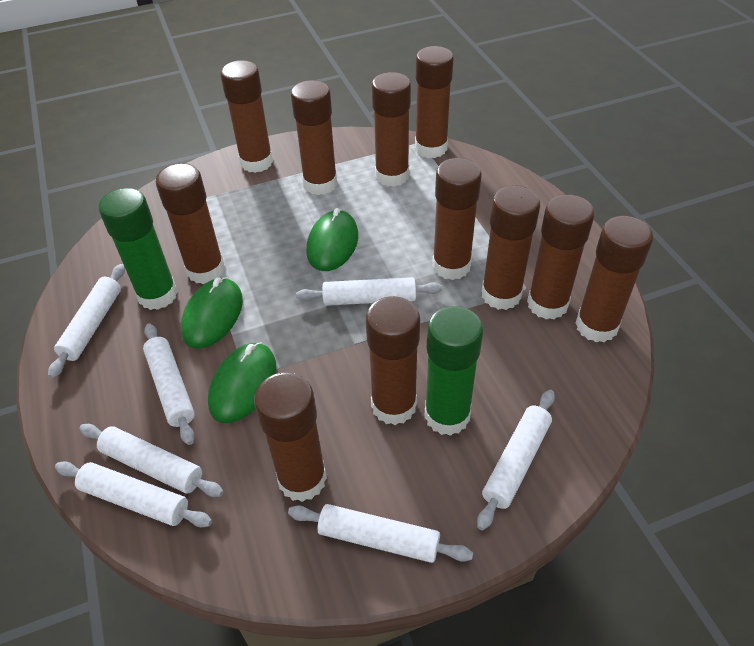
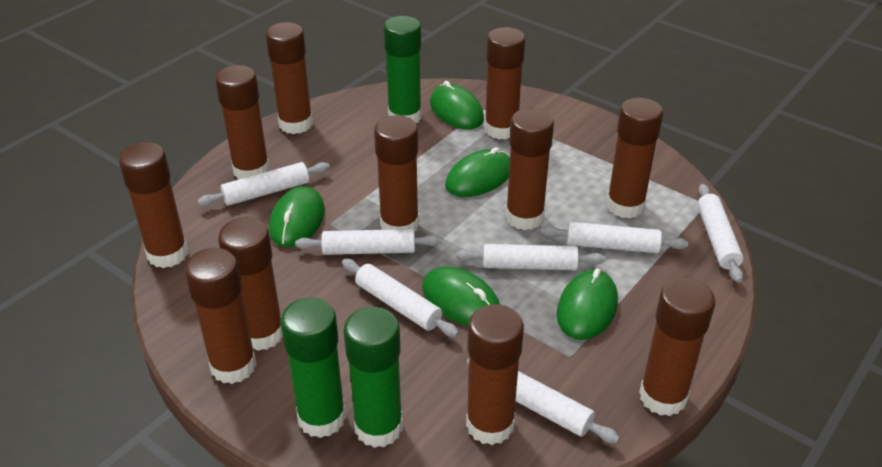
green glue stick: 2 -> 3
green mouse: 3 -> 5

